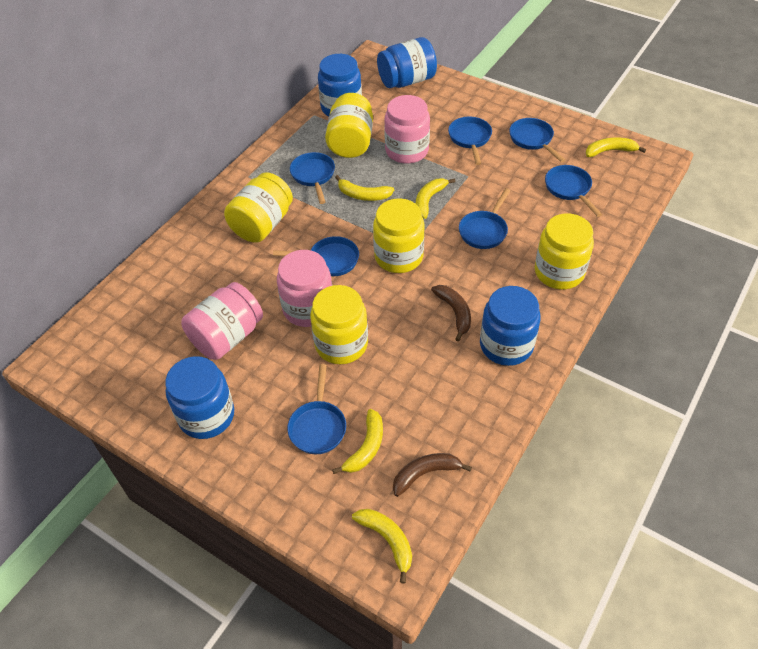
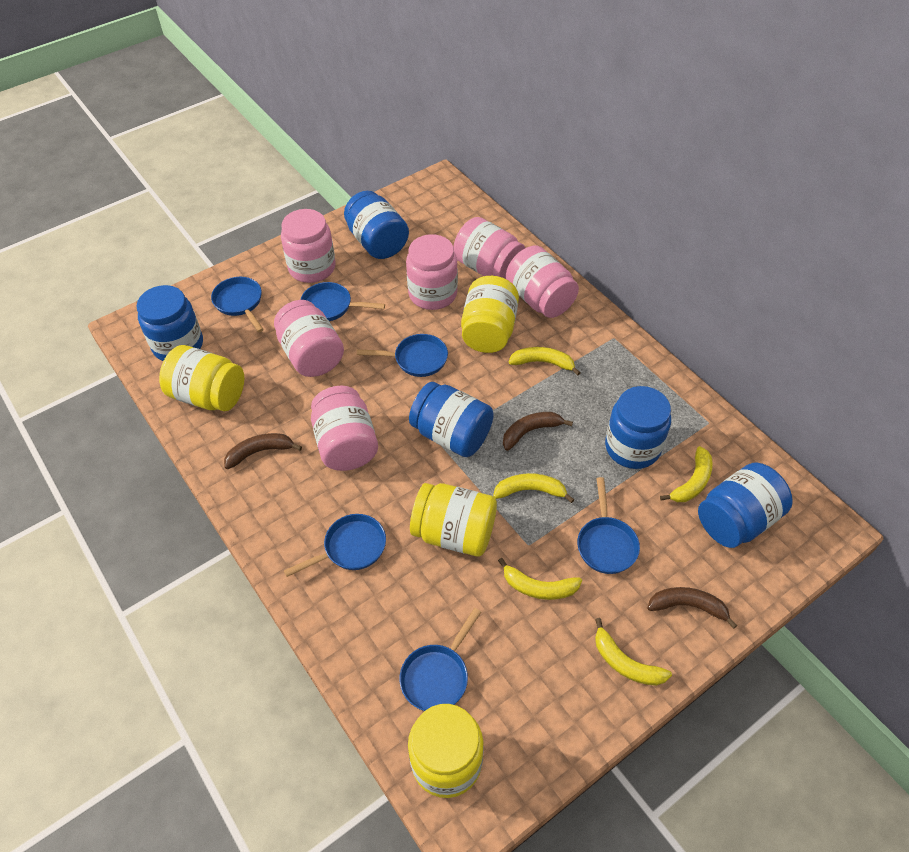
blue jar: 4 -> 5
blue pan: 7 -> 6
brown banana: 2 -> 3
pink jar: 3 -> 6
yellow jar: 5 -> 4

